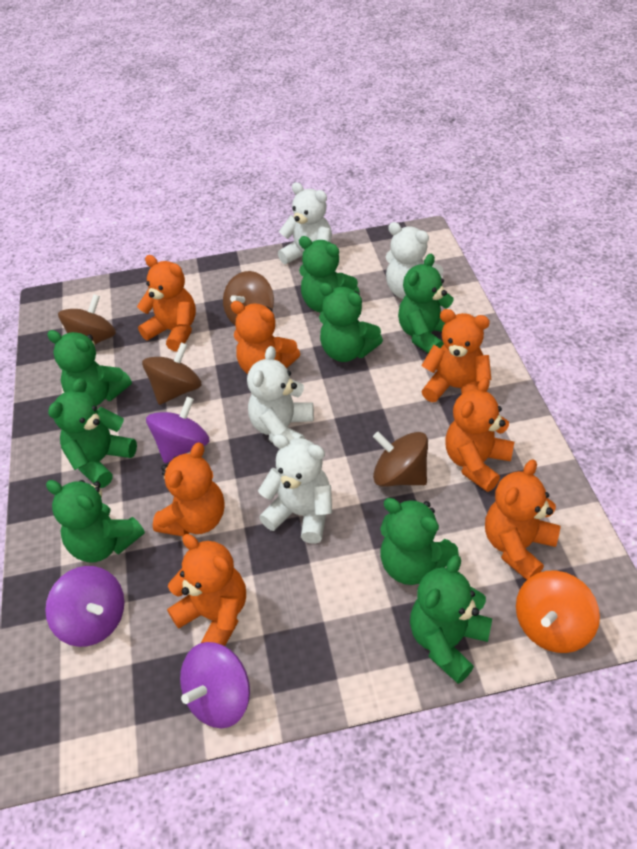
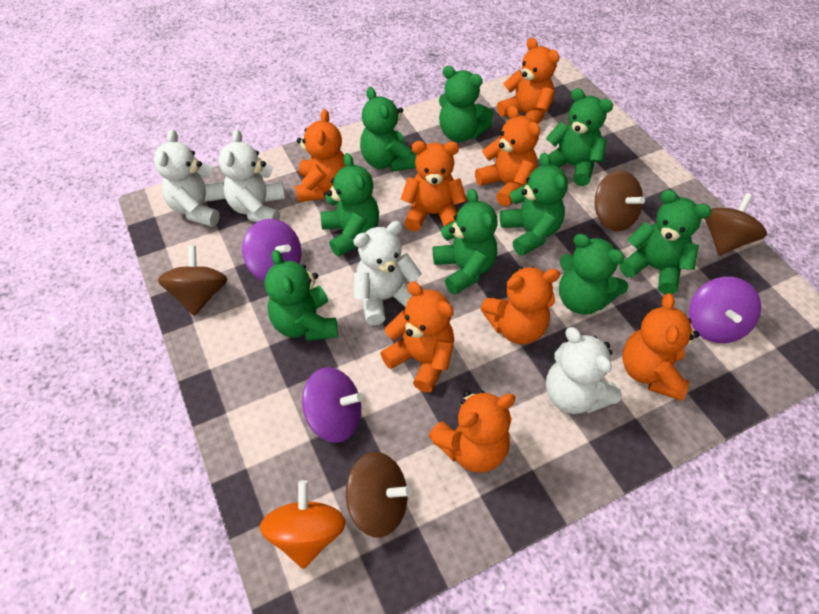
green teddy bear: 8 -> 9
orange teddy bear: 7 -> 8

